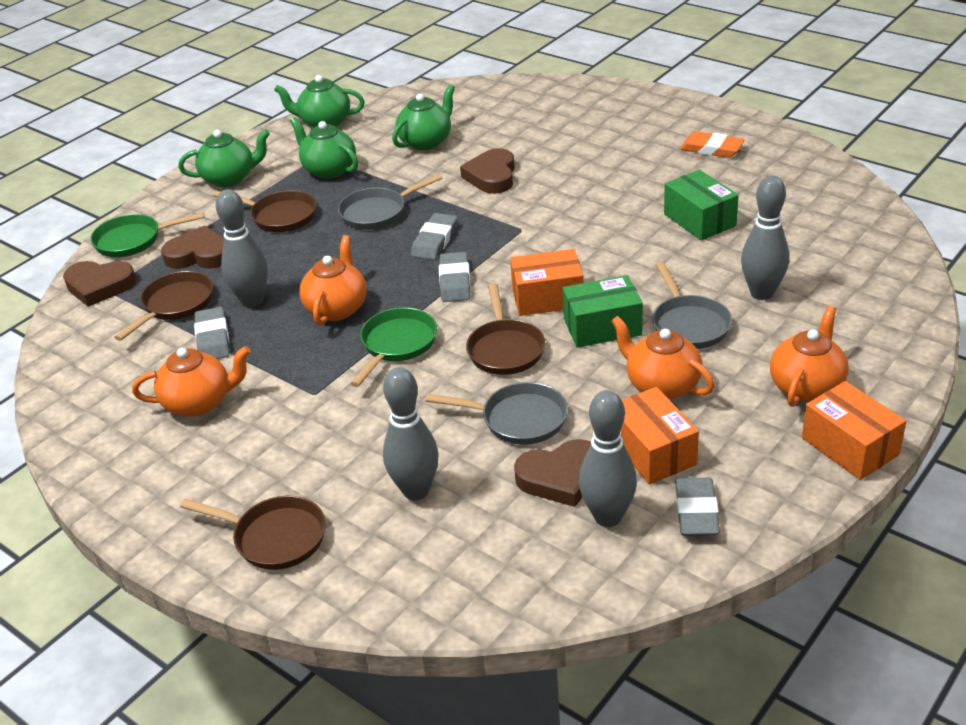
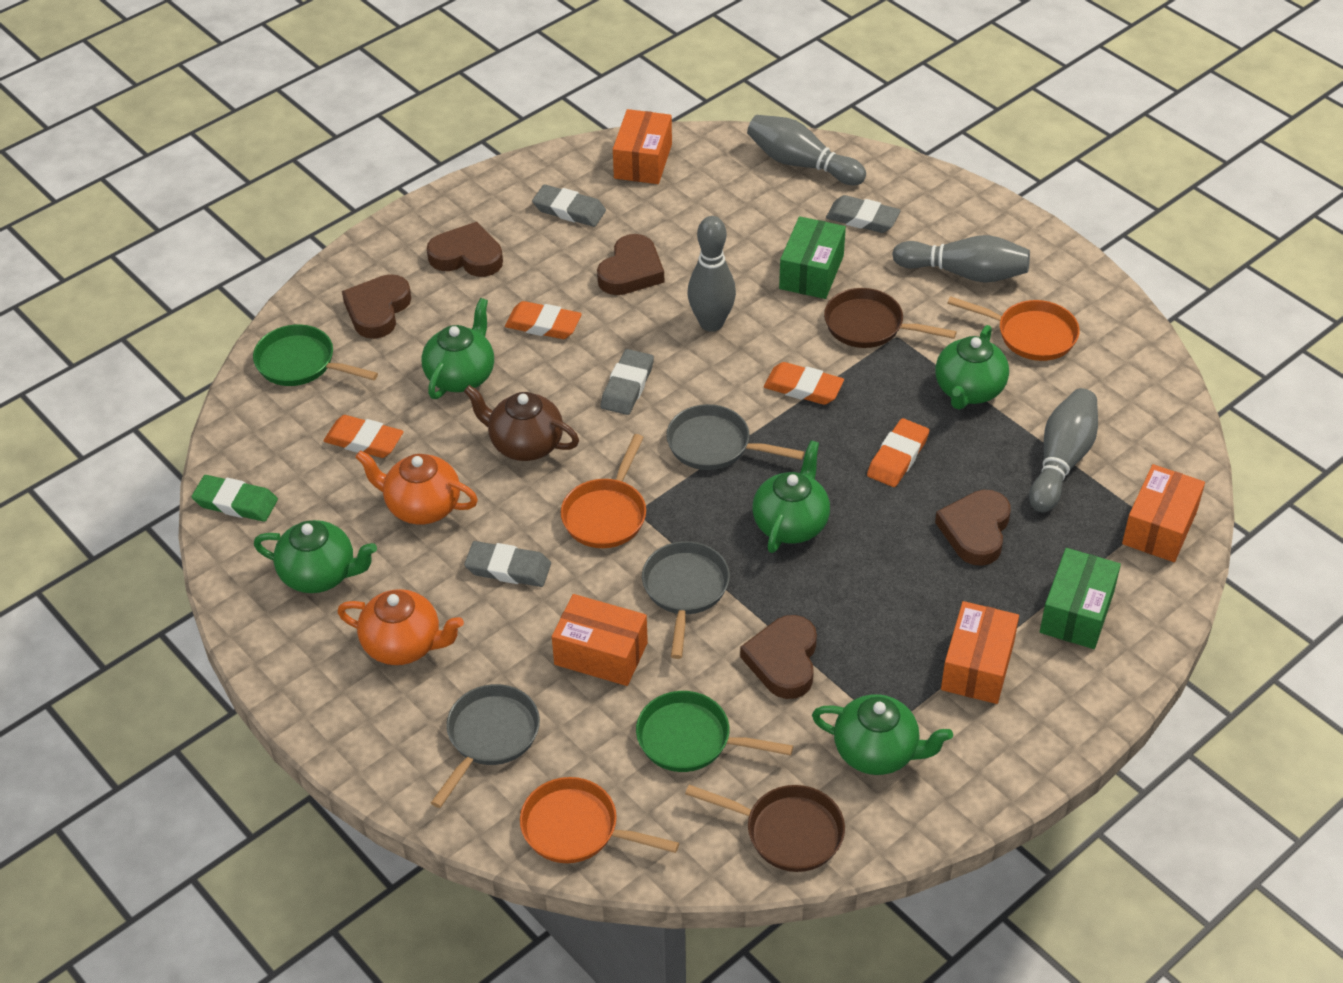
brown heart: 4 -> 5
brown pan: 4 -> 2
brown teapot: 0 -> 1
green eraser: 0 -> 1
green teapot: 4 -> 5
orange box: 3 -> 4
orange eraser: 1 -> 4
orange pan: 0 -> 3
orange teapot: 4 -> 2

